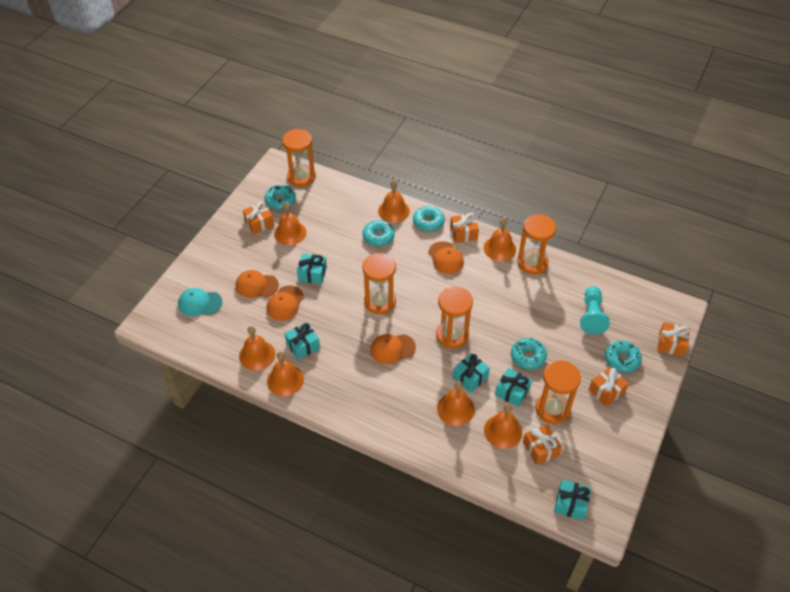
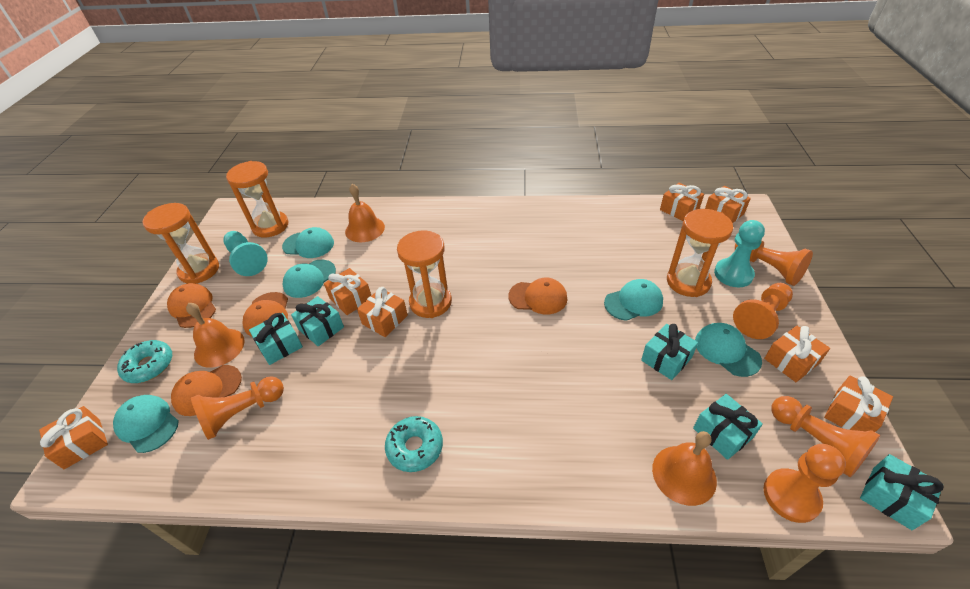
orange bell: 7 -> 3
orange gift: 5 -> 7
orange hourglass: 5 -> 4
orange pawn: 0 -> 5
turquoise cap: 1 -> 5
turquoise donut: 5 -> 2
turquoise pawn: 1 -> 2

